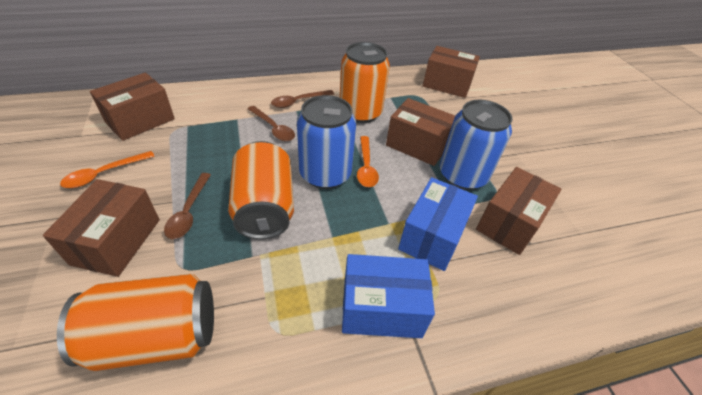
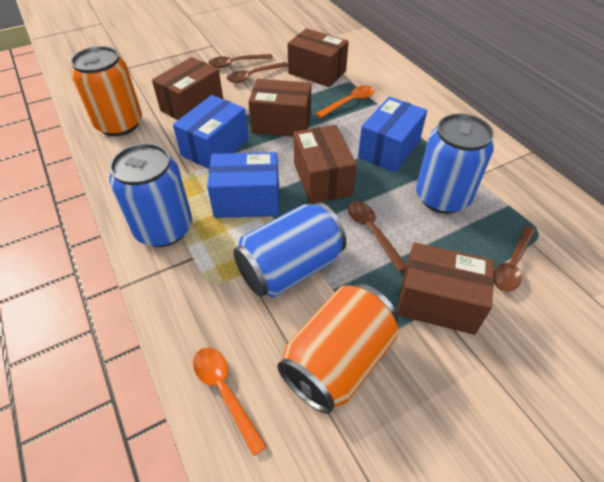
blue box: 2 -> 3
blue can: 2 -> 3
brown spoon: 3 -> 4
orange can: 3 -> 2

